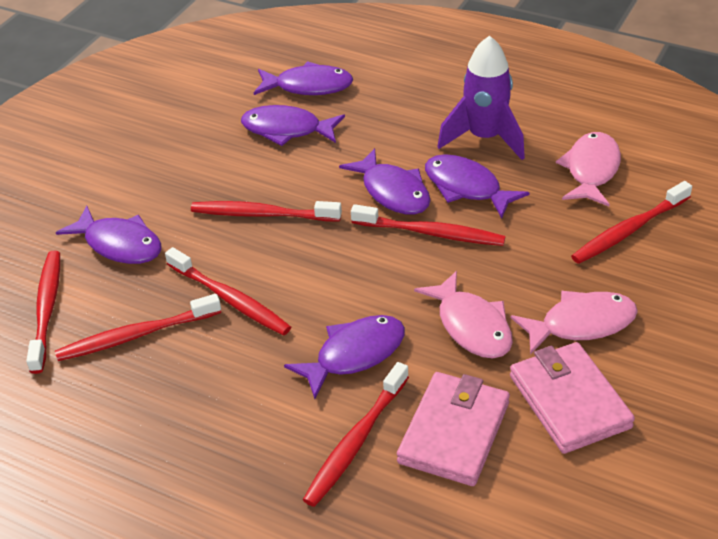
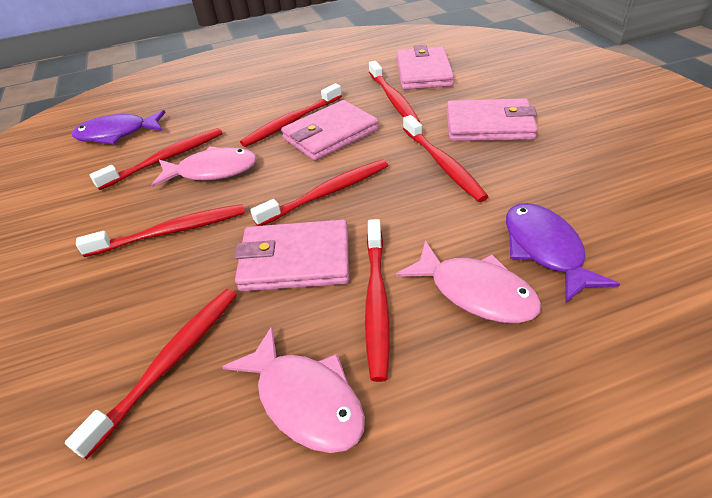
pink wallet: 2 -> 4
purple fish: 6 -> 2
purple rocket: 1 -> 0
red toothbrush: 7 -> 8

